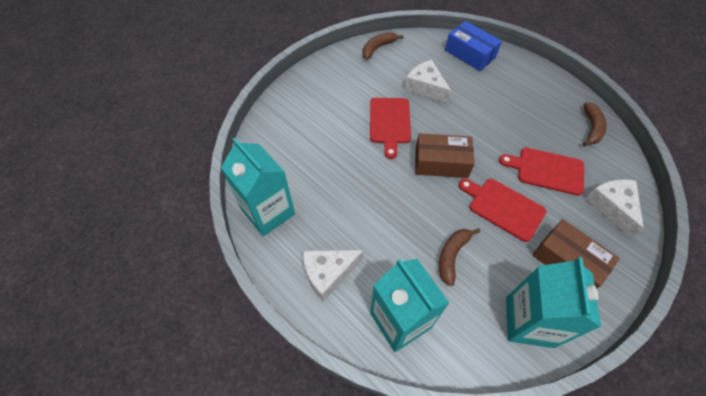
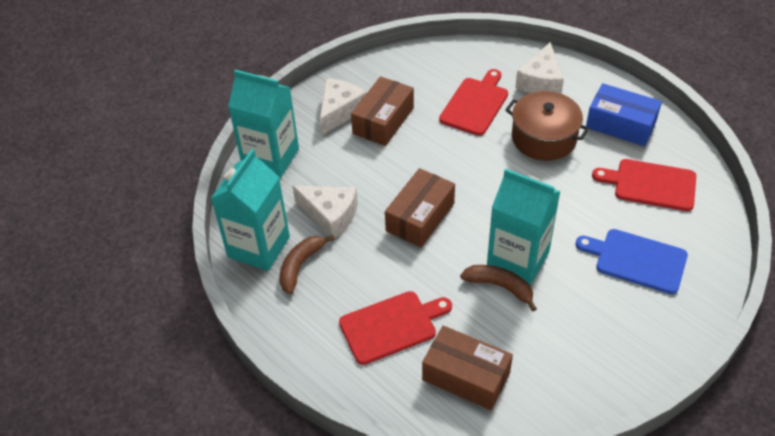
blue cutting board: 0 -> 1
brown banana: 3 -> 2
brown box: 2 -> 3
brown pot: 0 -> 1

